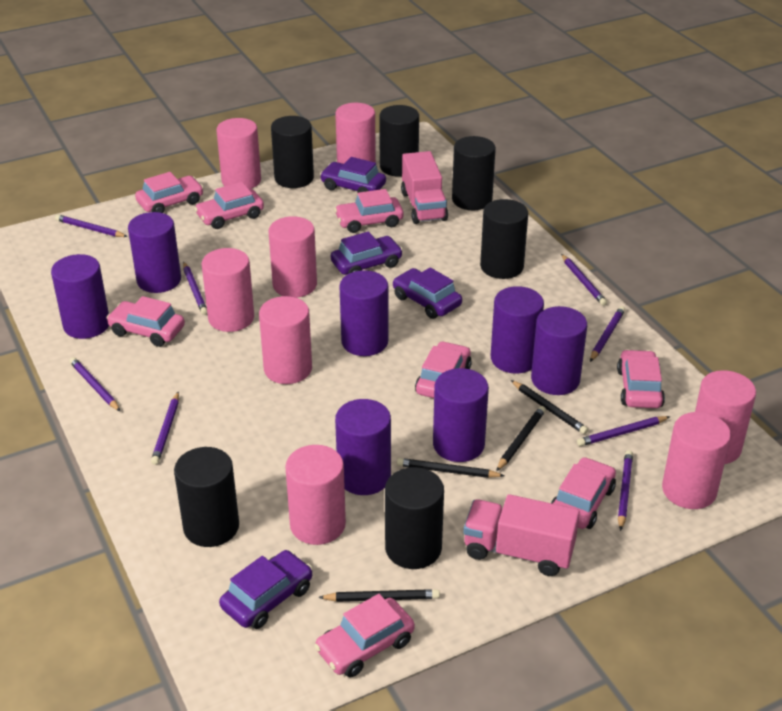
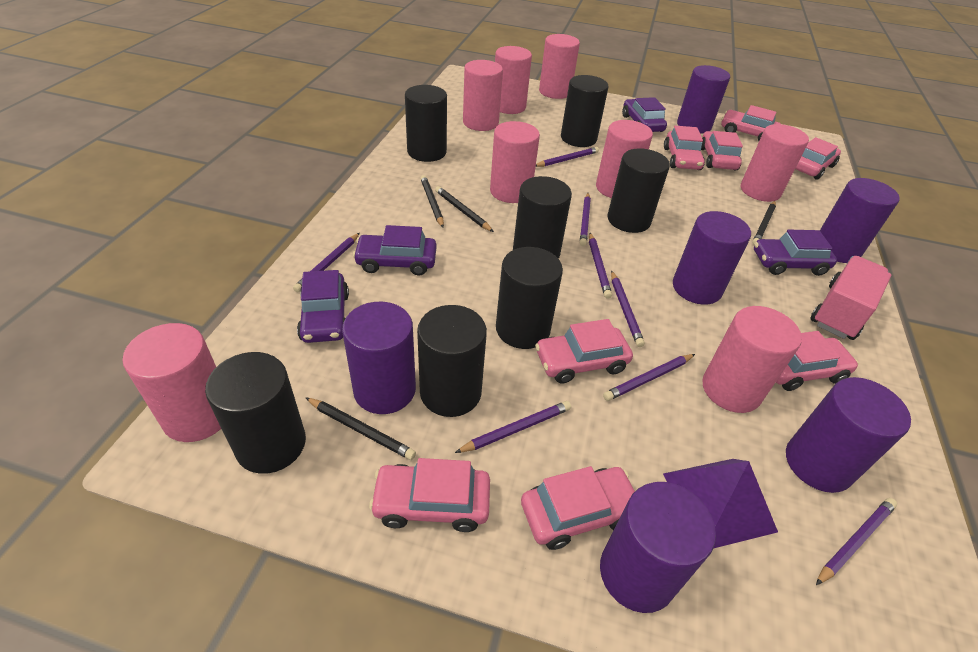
black cylinder: 6 -> 7
pink truck: 2 -> 1
purple cylinder: 7 -> 6
purple pyramid: 0 -> 1

